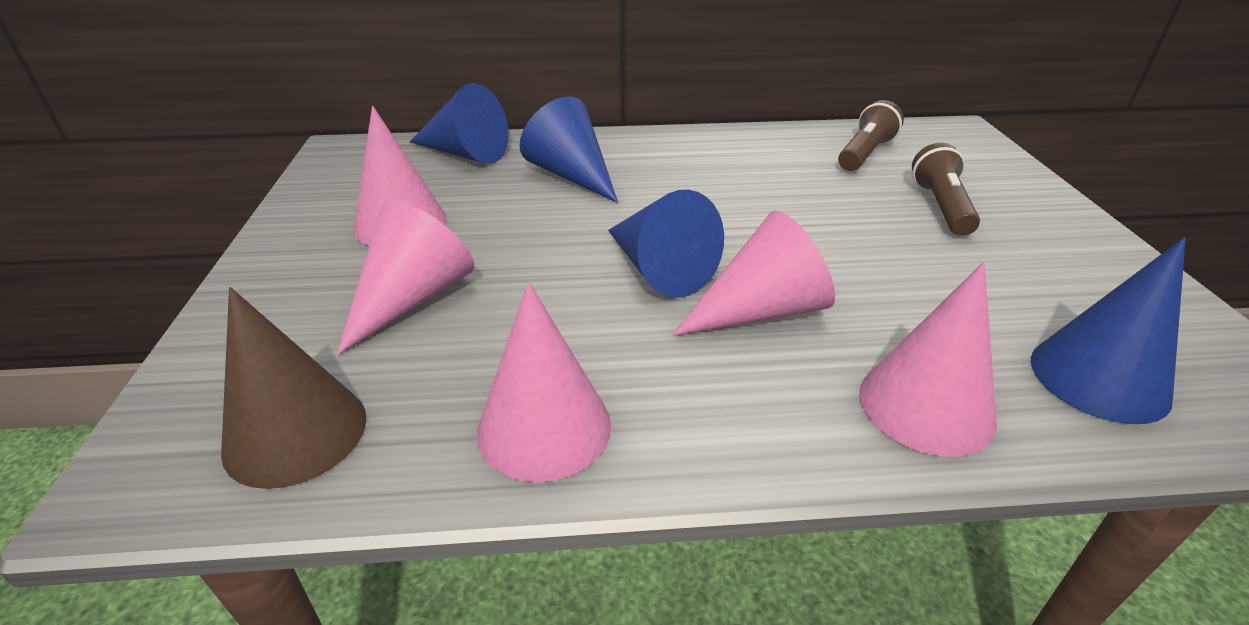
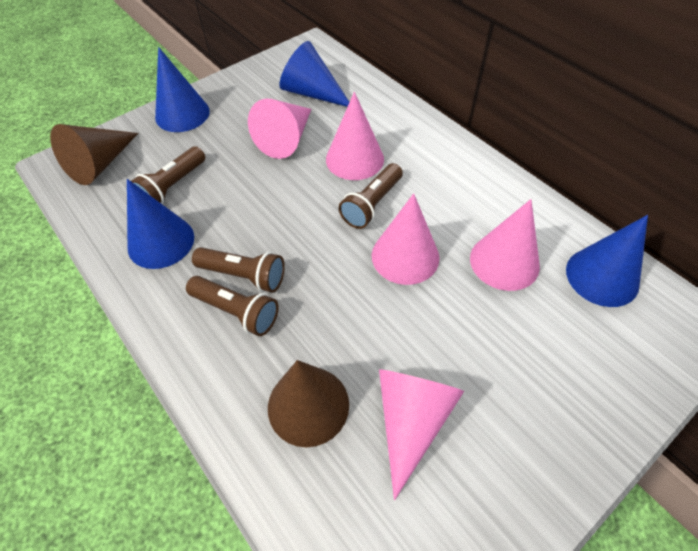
brown cone: 1 -> 2
brown flashlight: 2 -> 4

